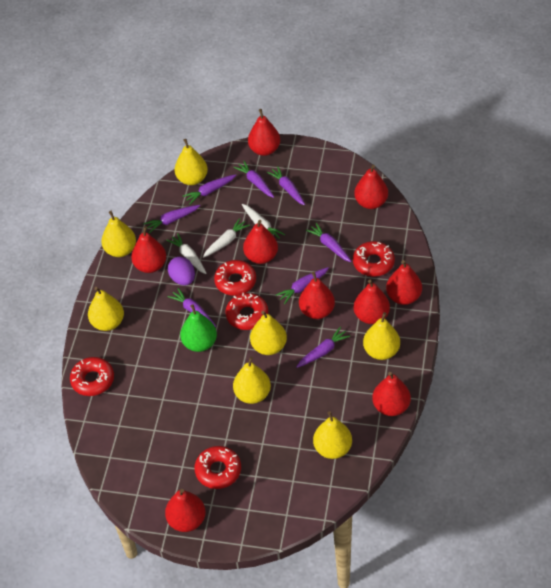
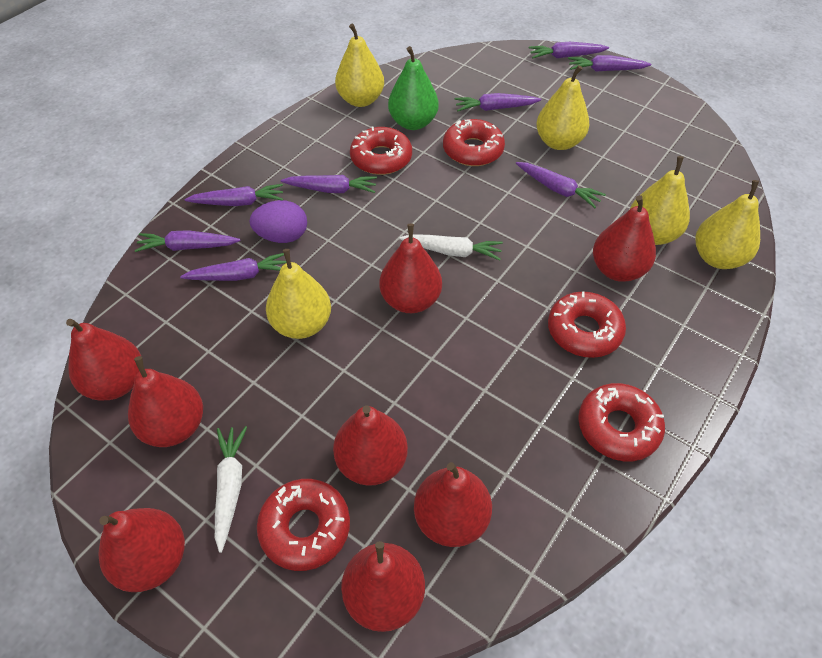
red pear: 9 -> 8
white carrot: 3 -> 2
yellow pear: 7 -> 5

